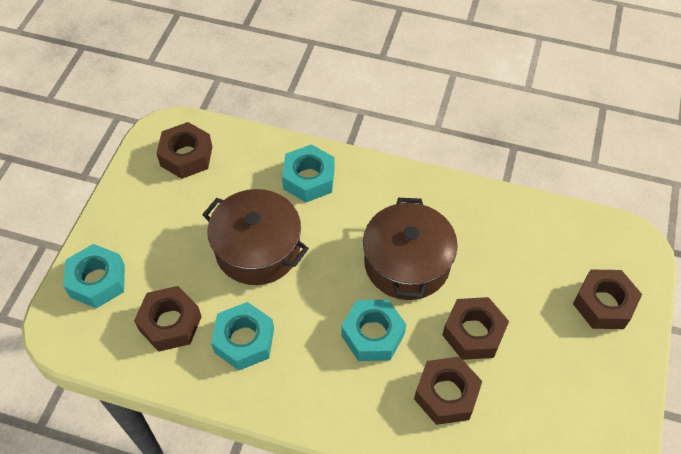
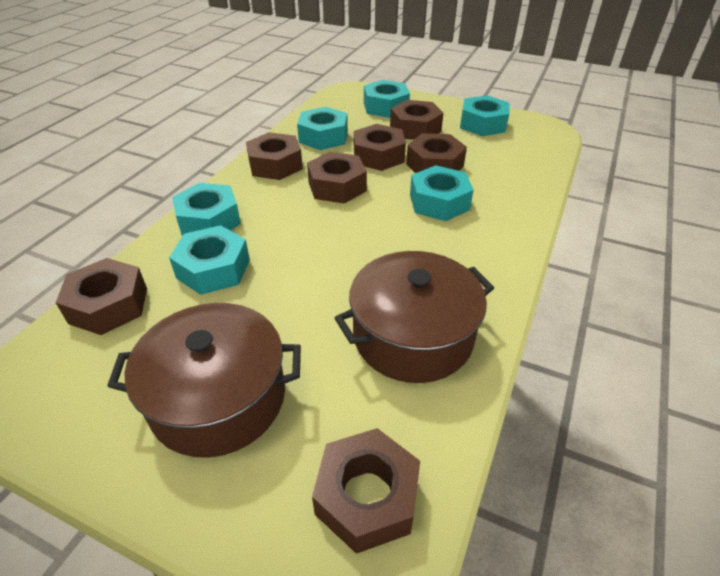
brown nut: 5 -> 7
turquoise nut: 4 -> 6

